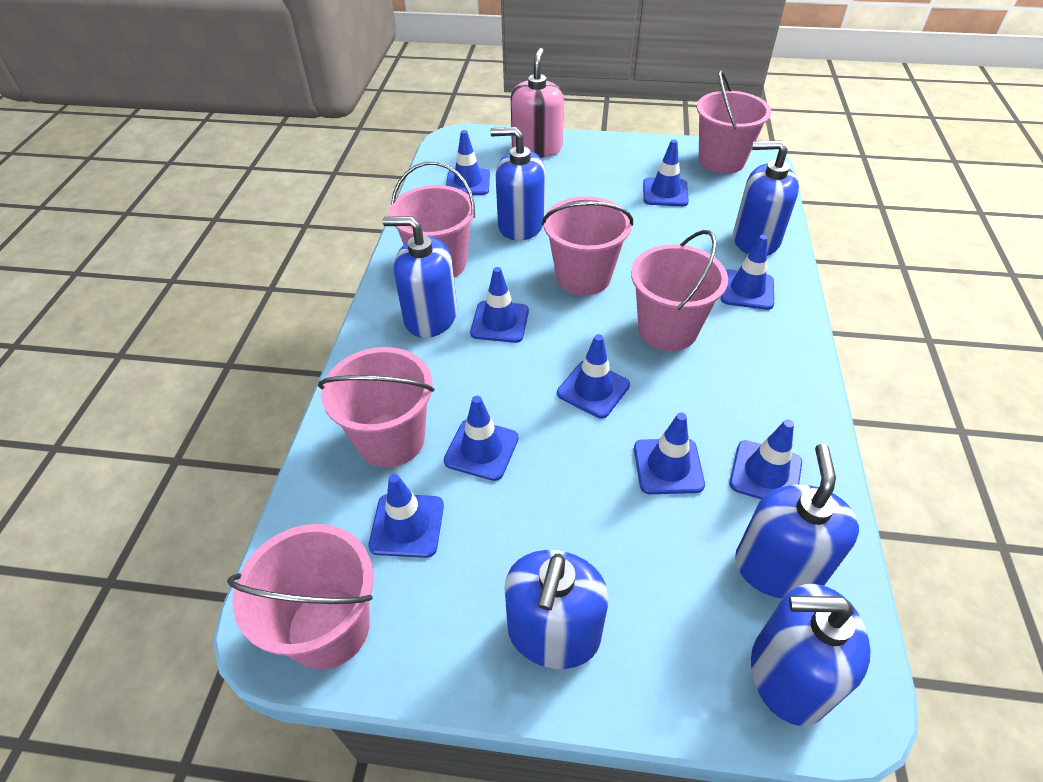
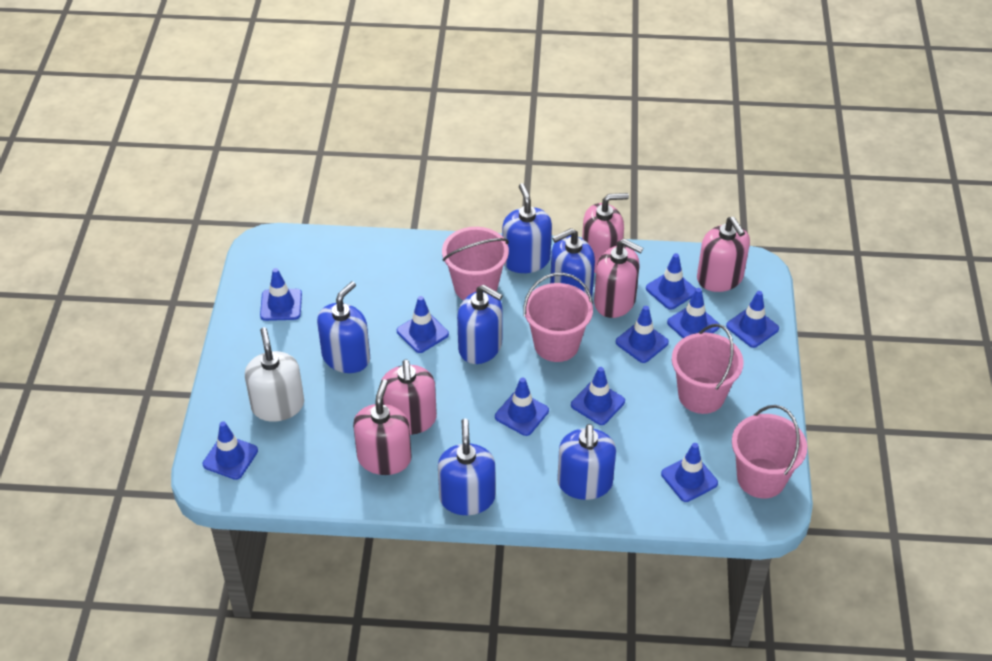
blue traffic cone: 9 -> 10
pink bucket: 6 -> 4
pink soap dispenser: 1 -> 5
white soap dispenser: 0 -> 1

